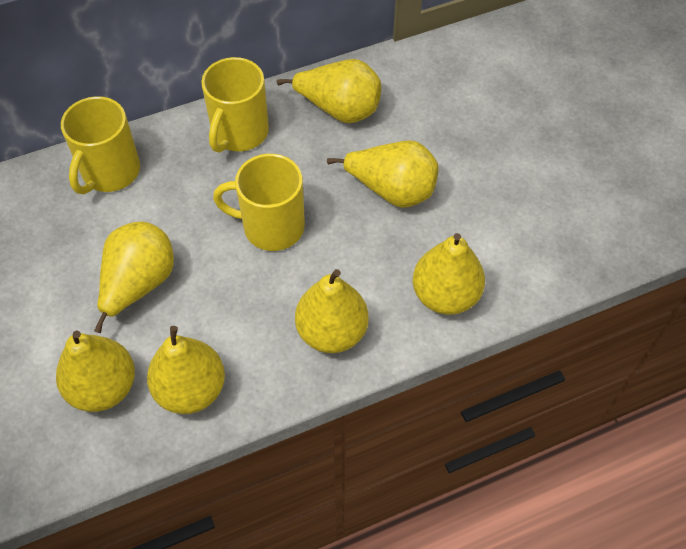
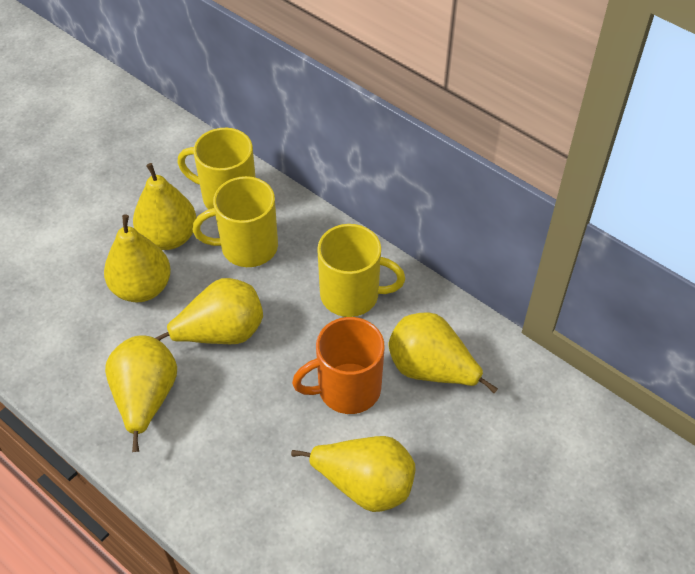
orange mug: 0 -> 1
yellow pear: 7 -> 6

